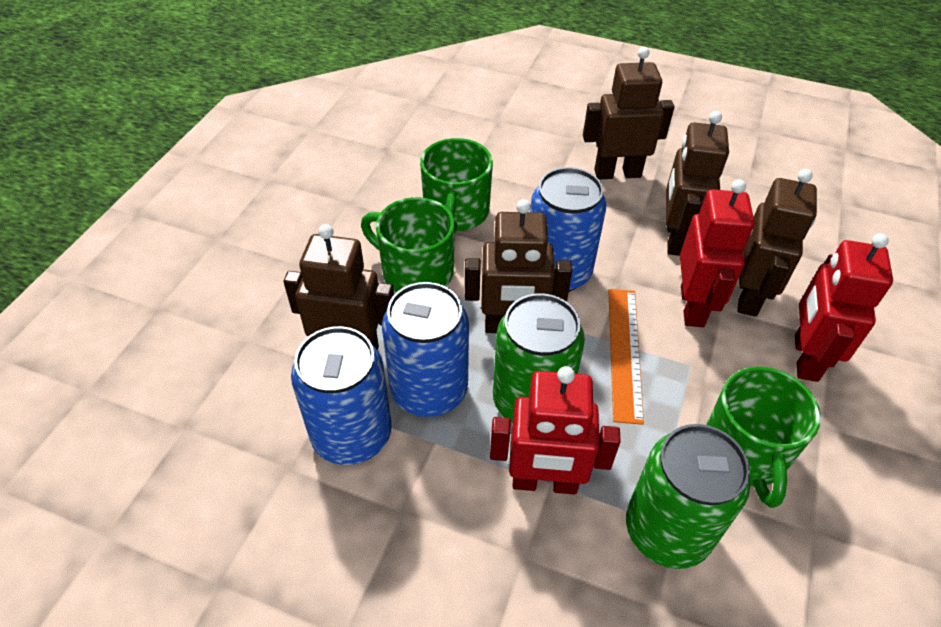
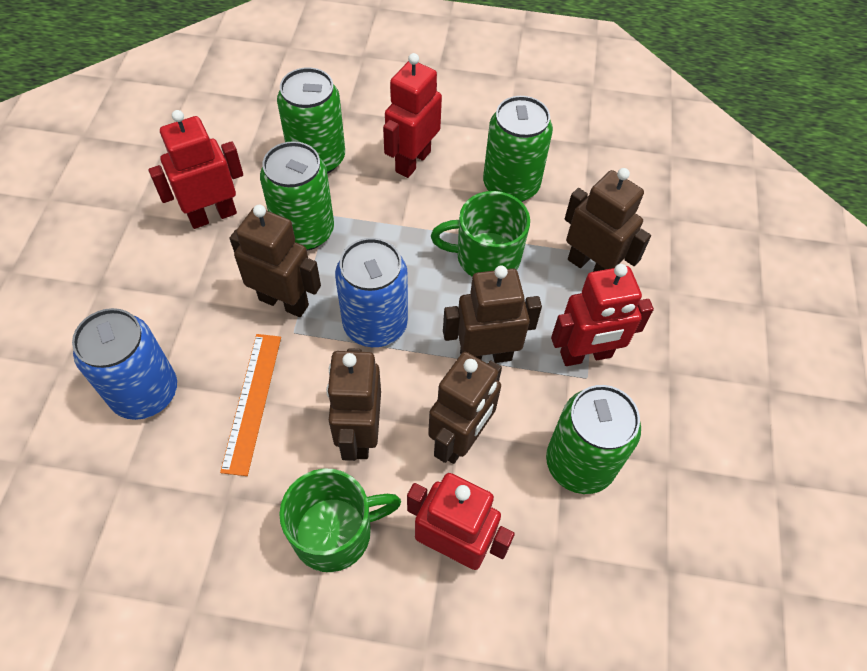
blue can: 3 -> 2
green can: 2 -> 4
green mug: 3 -> 2
red robot: 3 -> 4

